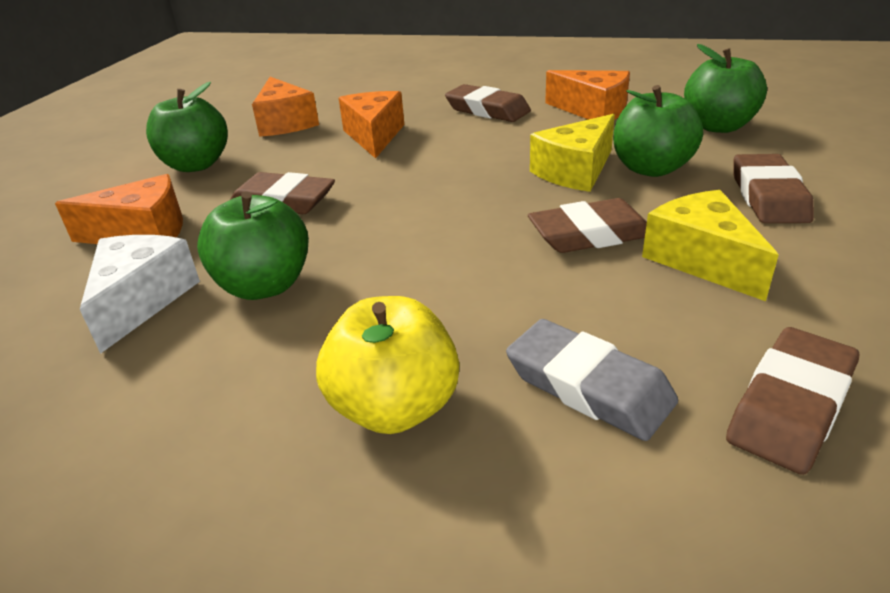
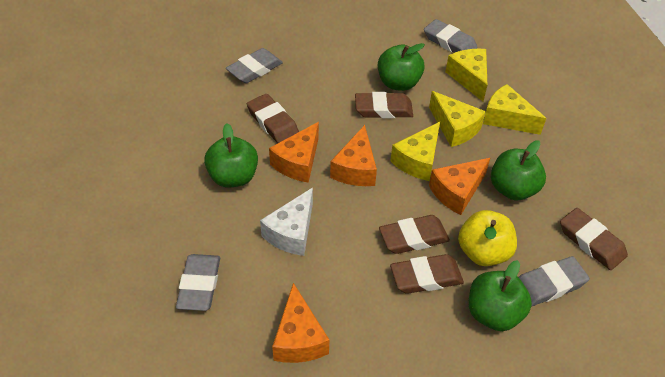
grey eraser: 1 -> 4
yellow cheese: 2 -> 4

